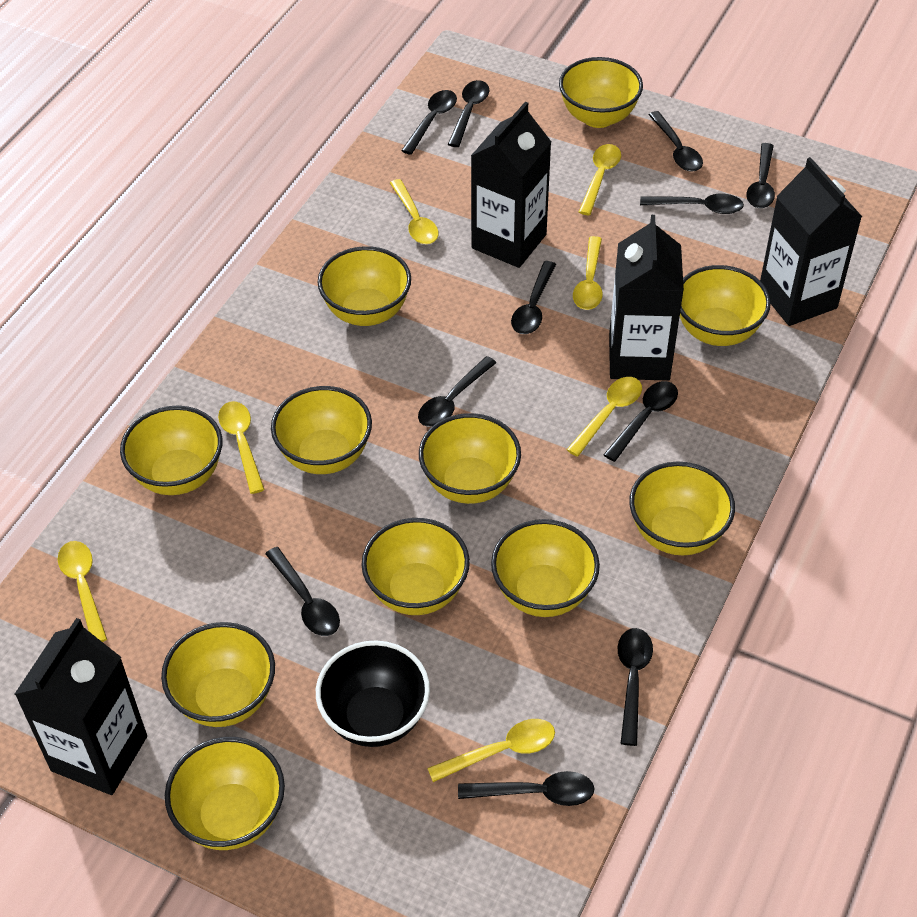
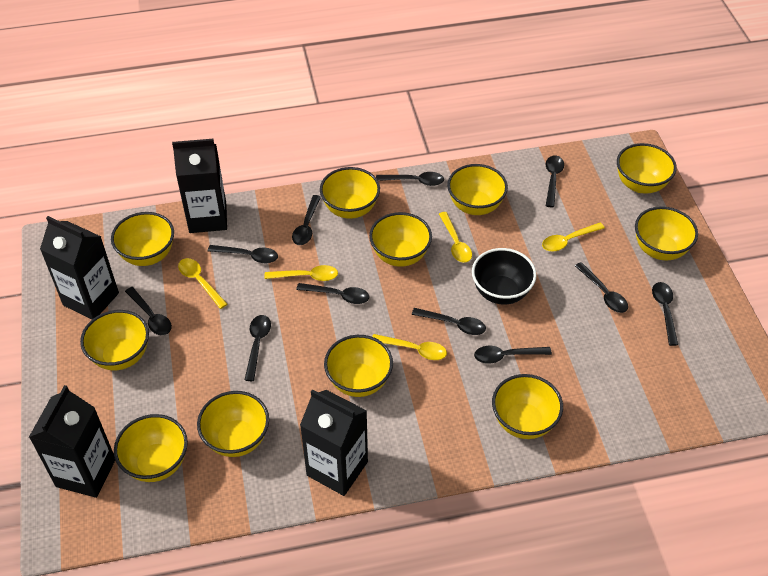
yellow spoon: 7 -> 5

